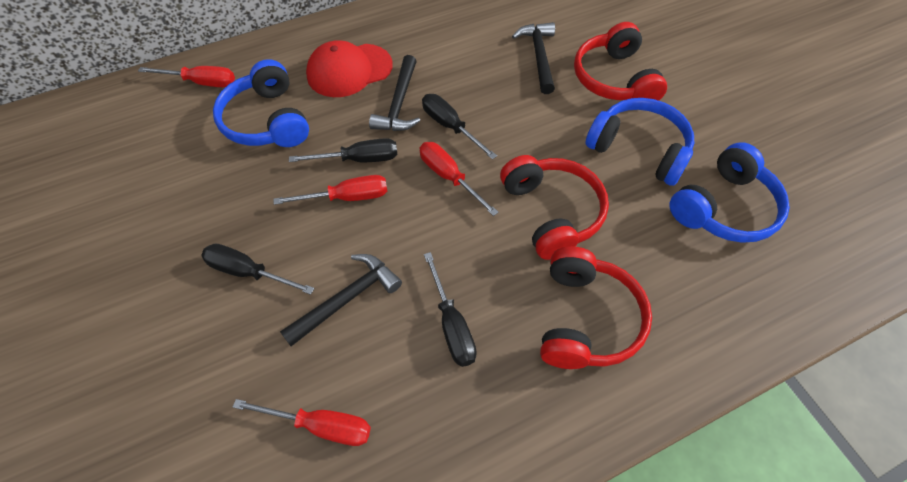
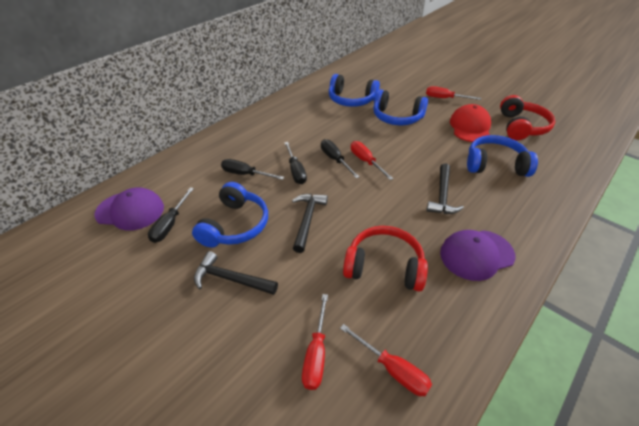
blue headphones: 3 -> 4
purple cap: 0 -> 2
red headphones: 3 -> 2

